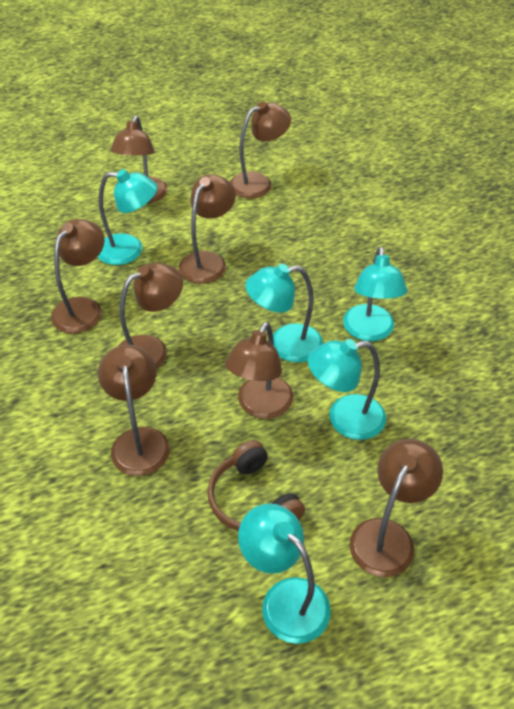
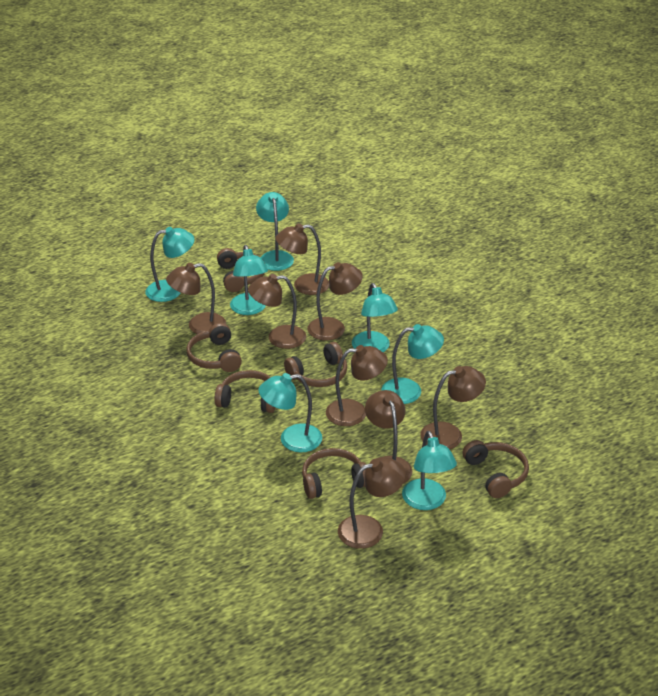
brown headphones: 1 -> 6
turquoise lamp: 5 -> 7

